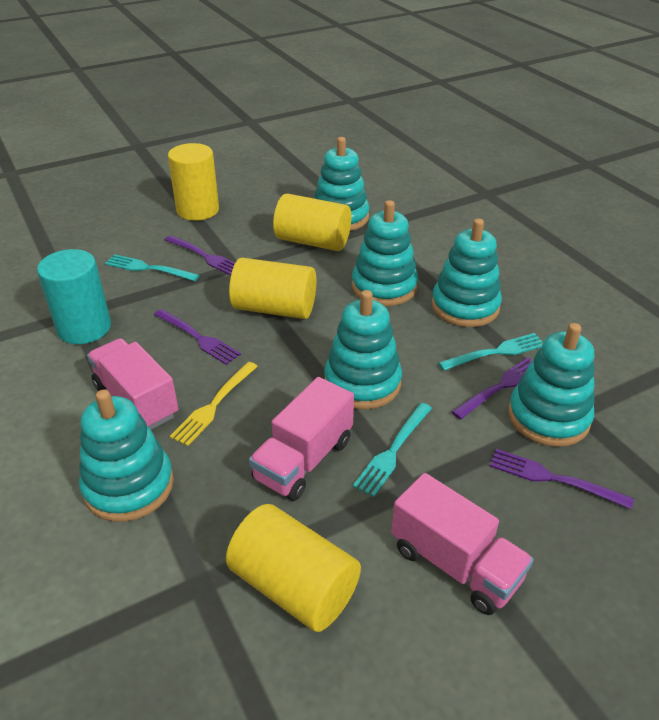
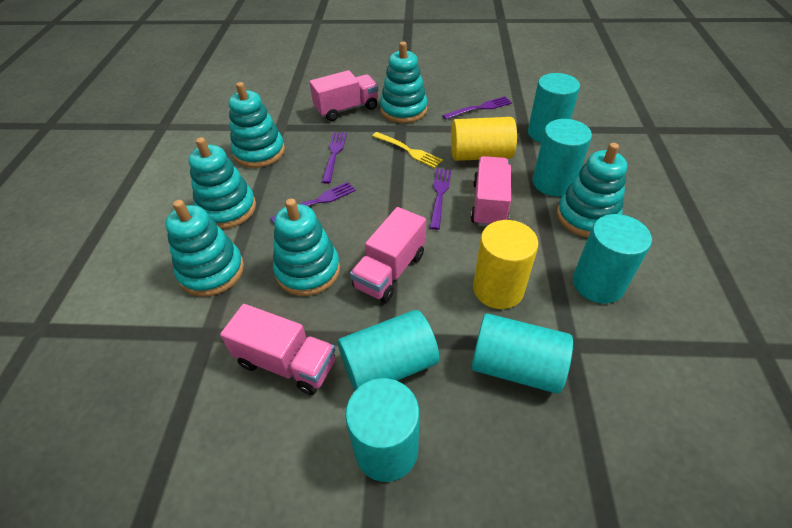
pink truck: 3 -> 4
turquoise cylinder: 1 -> 6
turquoise fork: 3 -> 0
yellow cylinder: 4 -> 2

